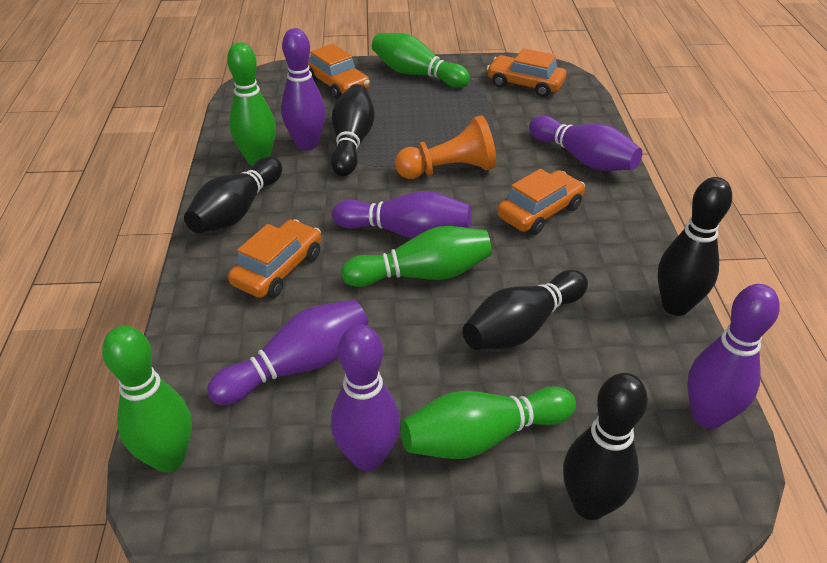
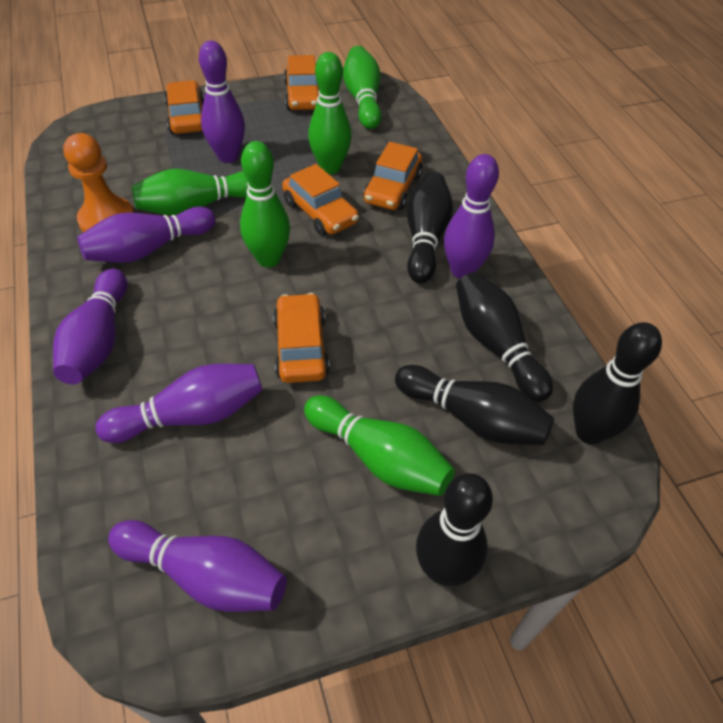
orange car: 4 -> 5

